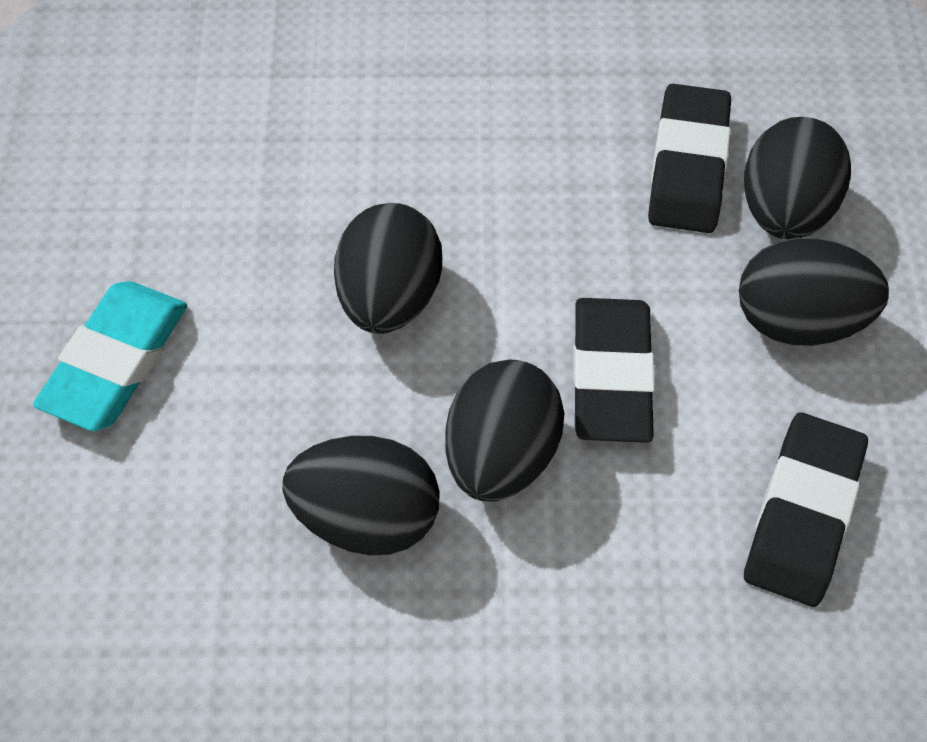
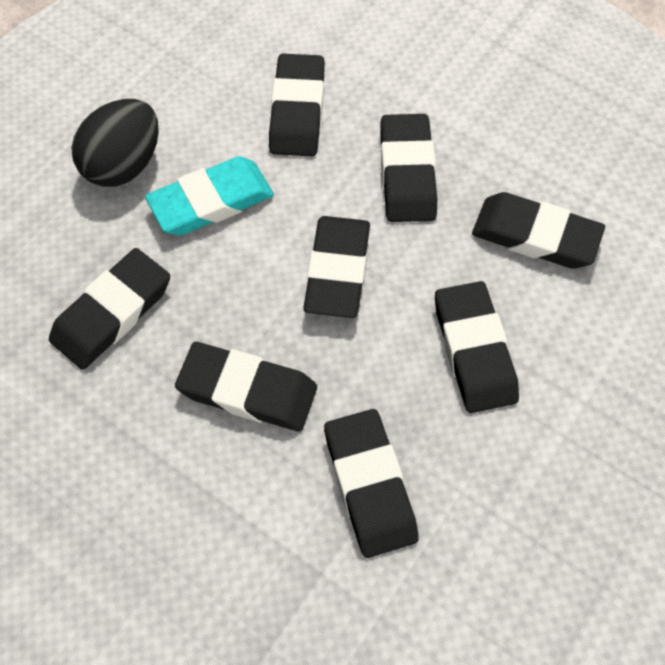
black egg: 5 -> 1
black eraser: 3 -> 8

